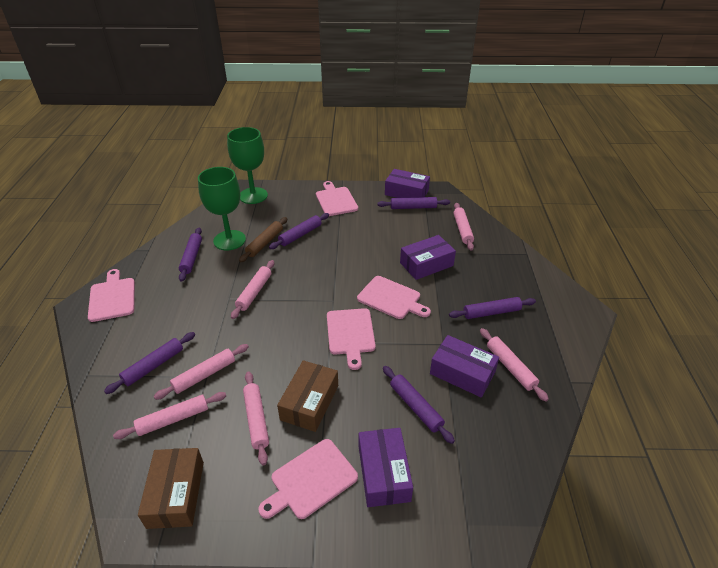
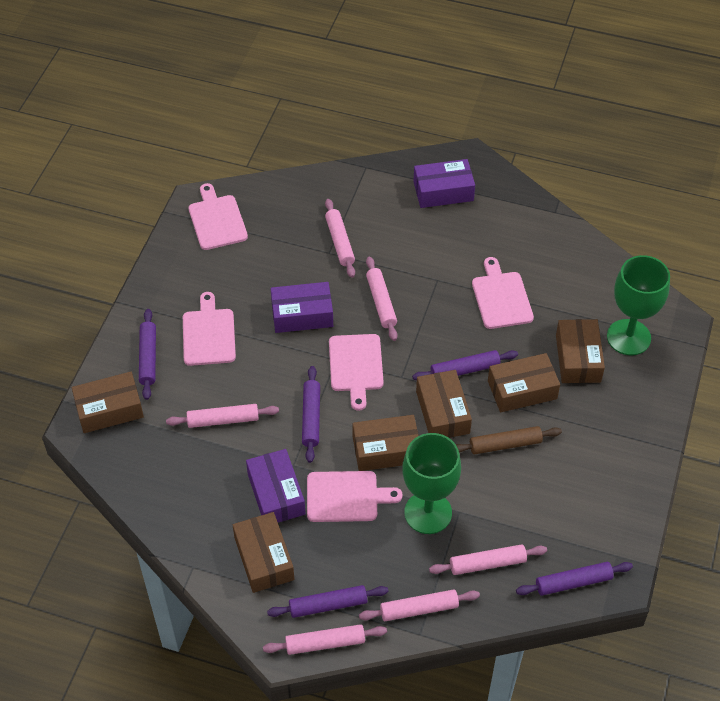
brown box: 2 -> 6
purple box: 4 -> 3
purple rolling pin: 6 -> 5

